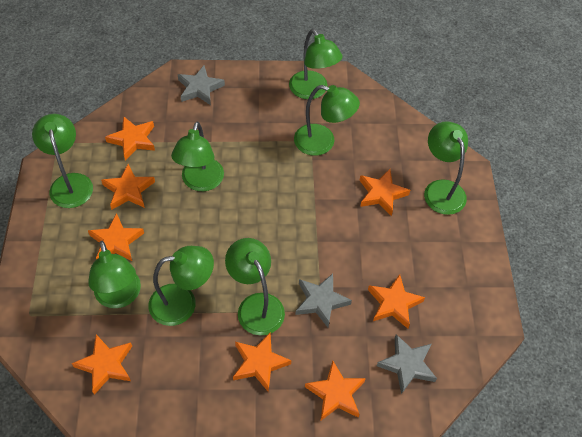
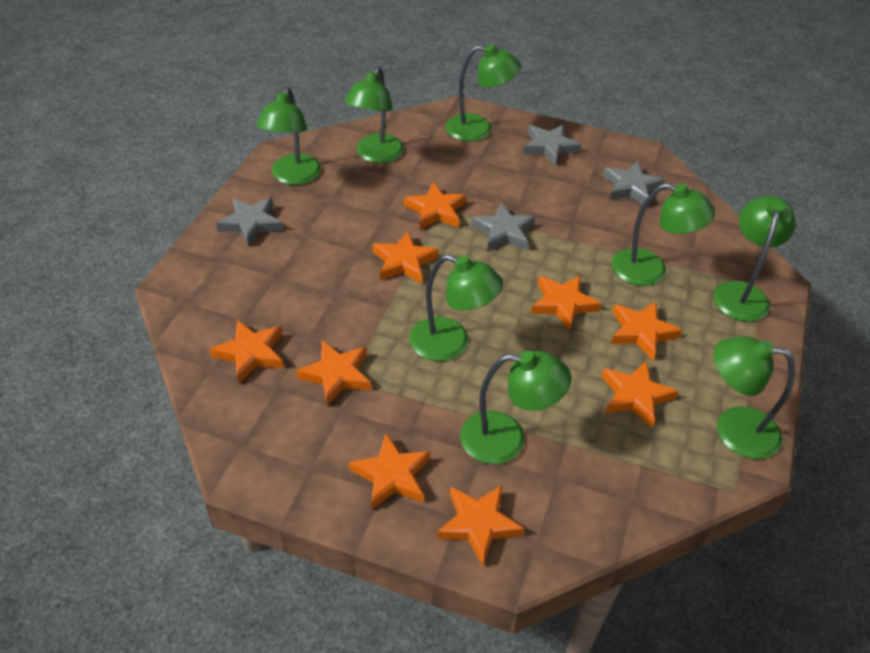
grey star: 3 -> 4
orange star: 8 -> 9

